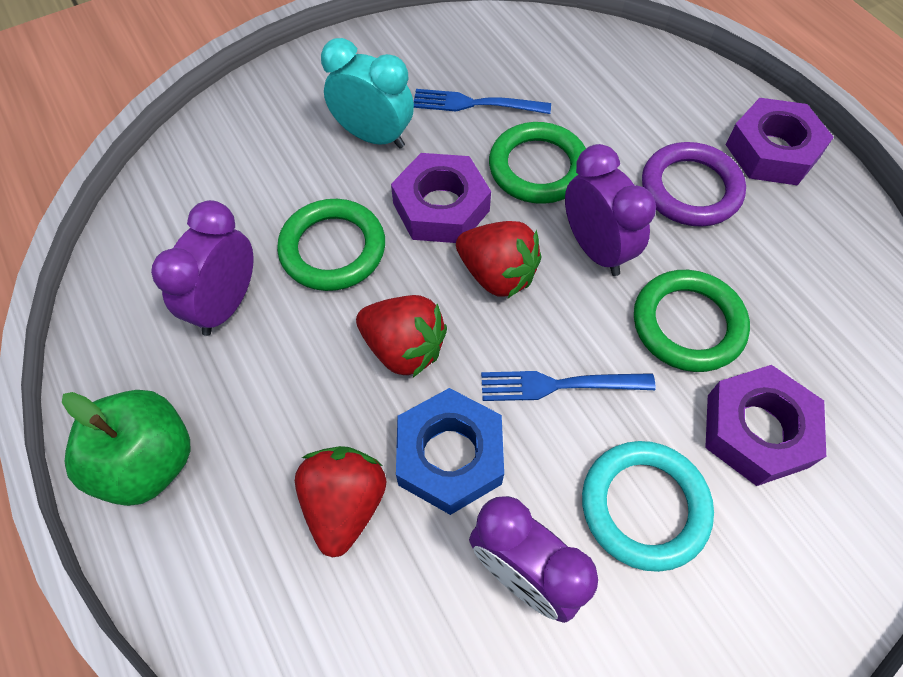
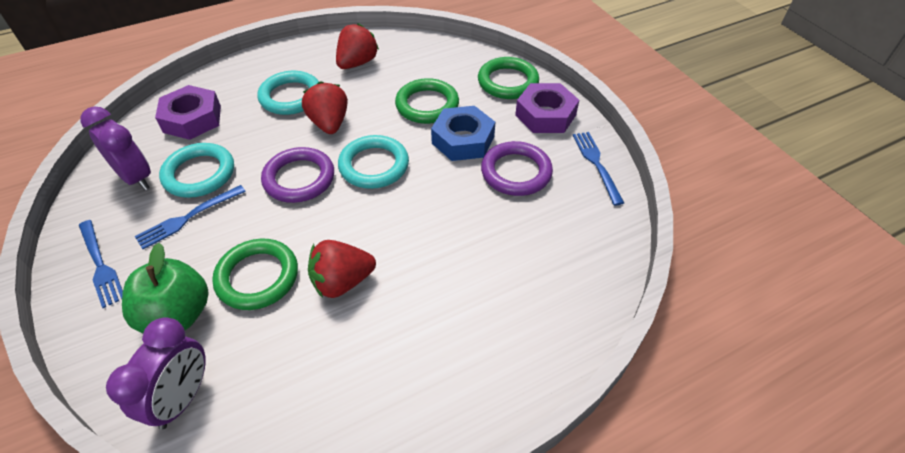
blue fork: 2 -> 3
purple clock: 3 -> 2
purple nut: 3 -> 2
purple ring: 1 -> 2
turquoise clock: 1 -> 0
turquoise ring: 1 -> 3

